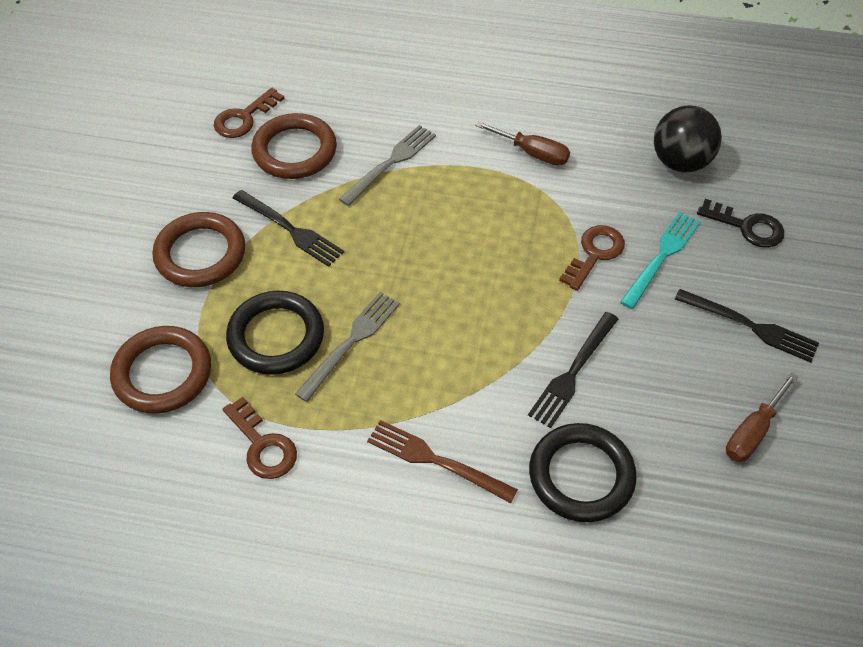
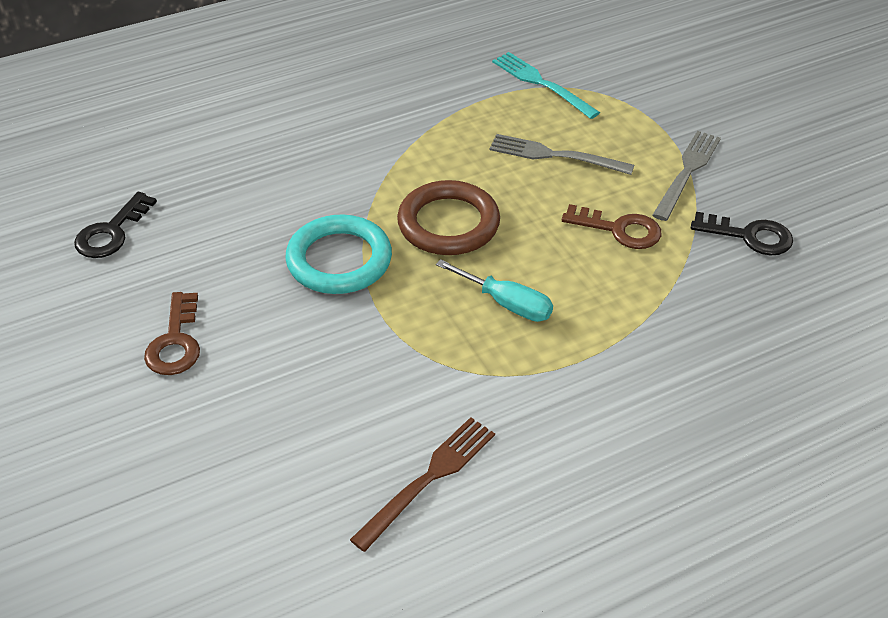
black ball: 1 -> 0
black fork: 3 -> 0
black key: 1 -> 2
black ring: 2 -> 0
brown key: 3 -> 2
brown ring: 3 -> 1
brown screwdriver: 2 -> 0
turquoise ring: 0 -> 1
turquoise screwdriver: 0 -> 1

